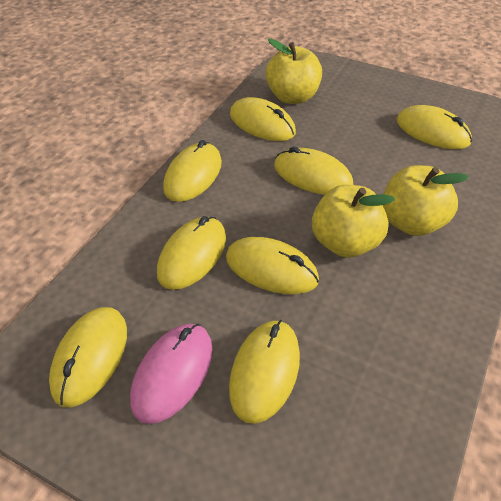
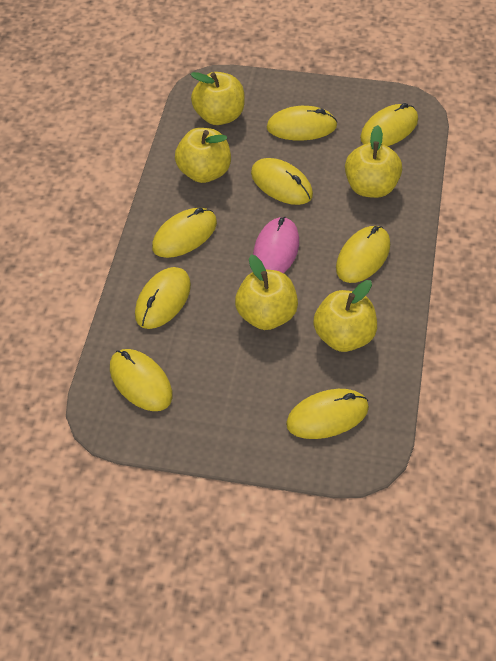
yellow apple: 3 -> 5

